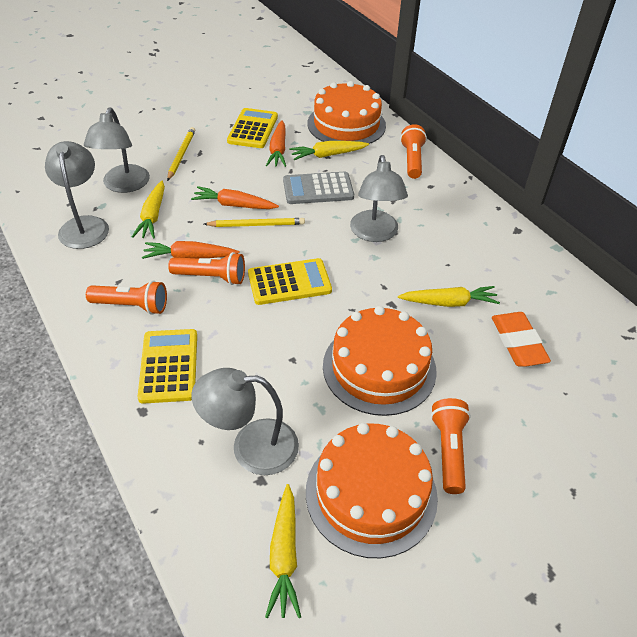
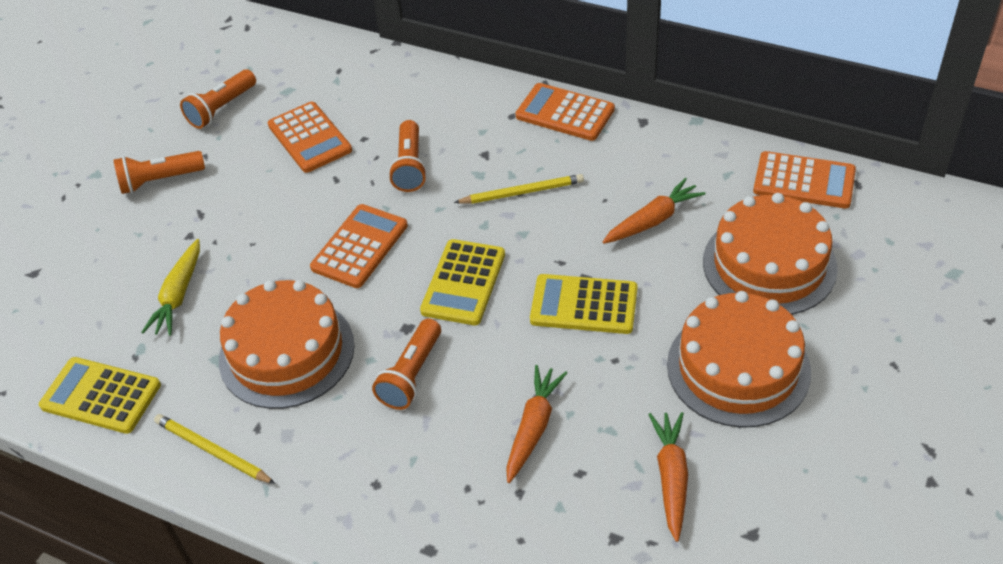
grey calculator: 1 -> 0
grey lamp: 4 -> 0
orange calculator: 0 -> 4
orange eraser: 1 -> 0
yellow carrot: 4 -> 1

